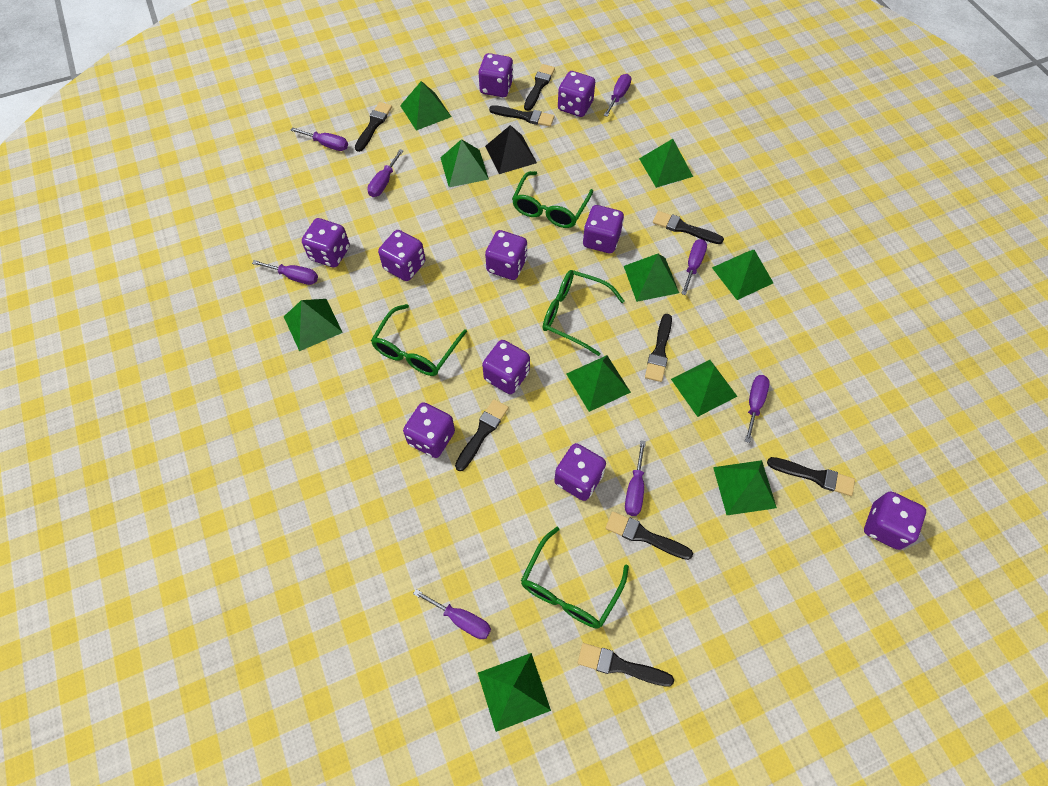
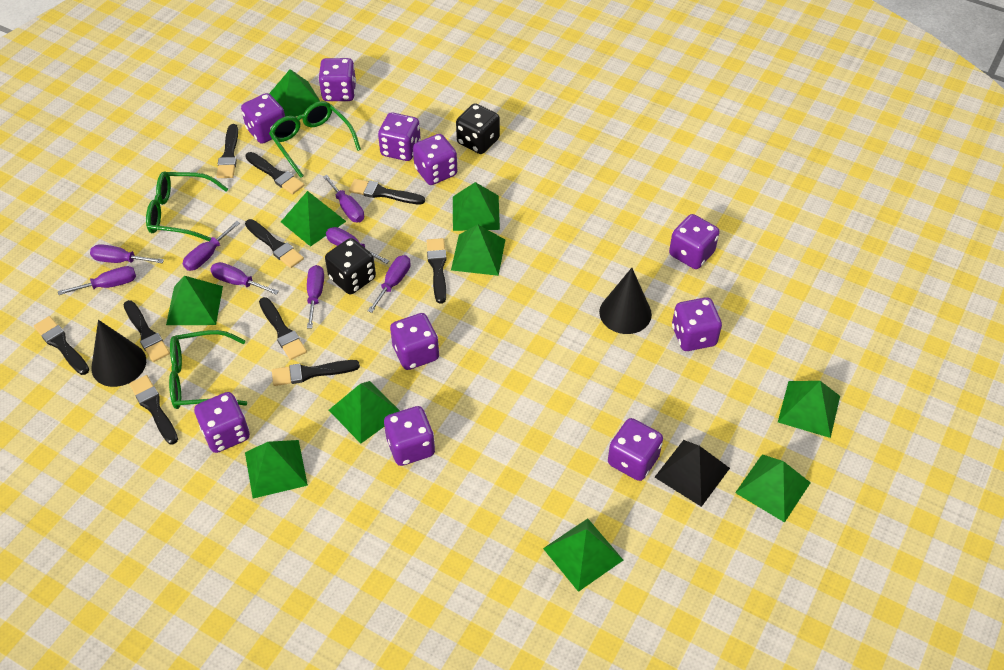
black brush: 9 -> 10
black cone: 0 -> 2
black dice: 0 -> 2
green glasses: 4 -> 3

